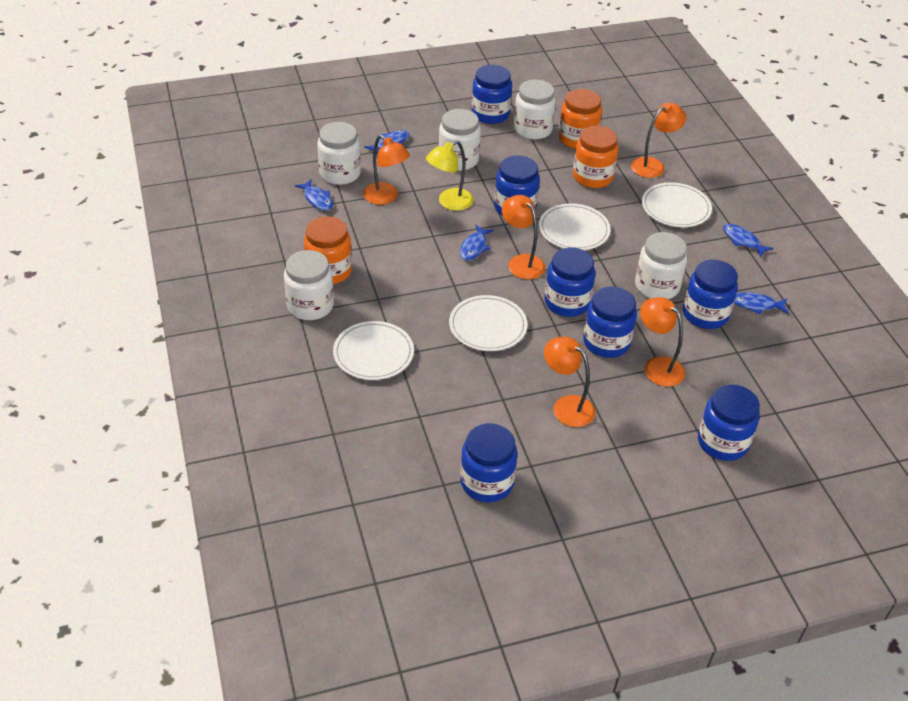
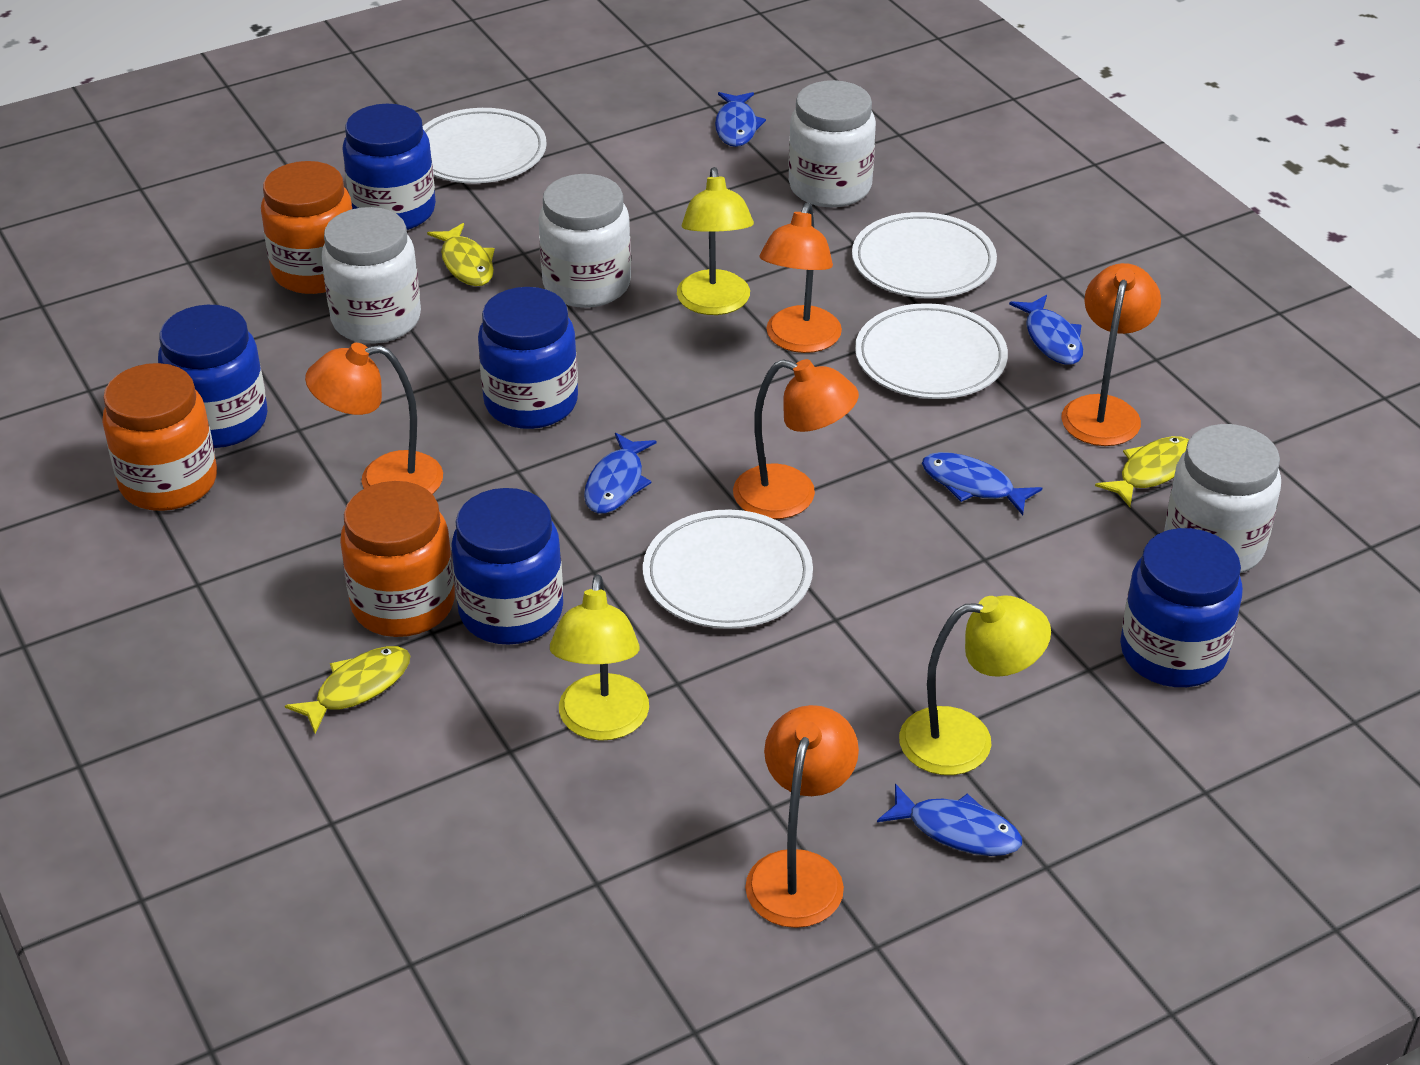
blue jar: 7 -> 5
white jar: 5 -> 4
yellow fish: 0 -> 3
yellow lamp: 1 -> 3

